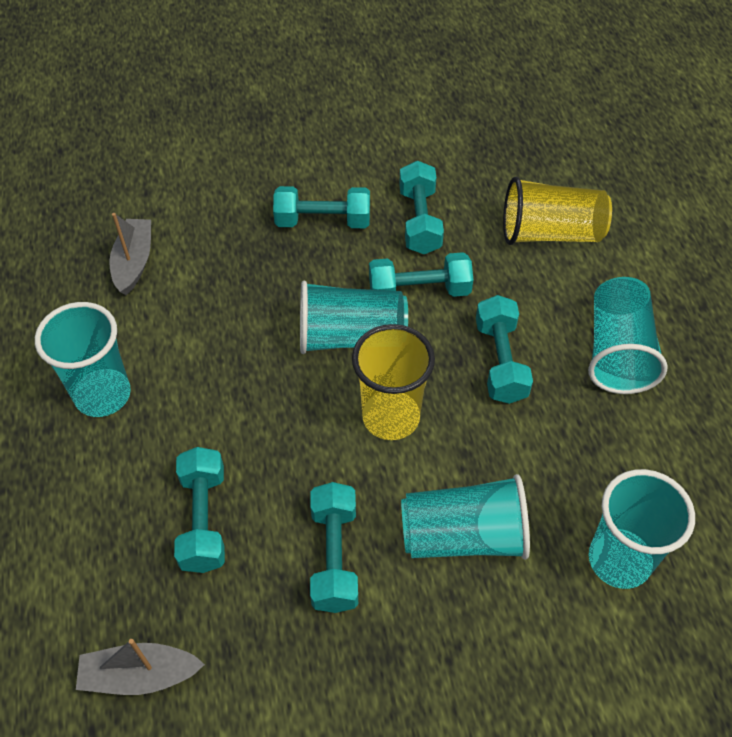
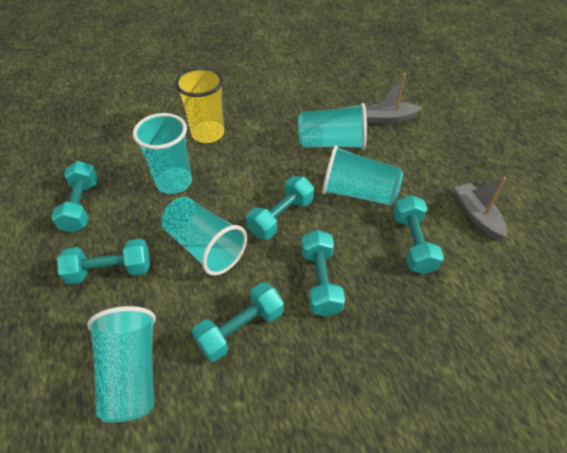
yellow cup: 2 -> 1

